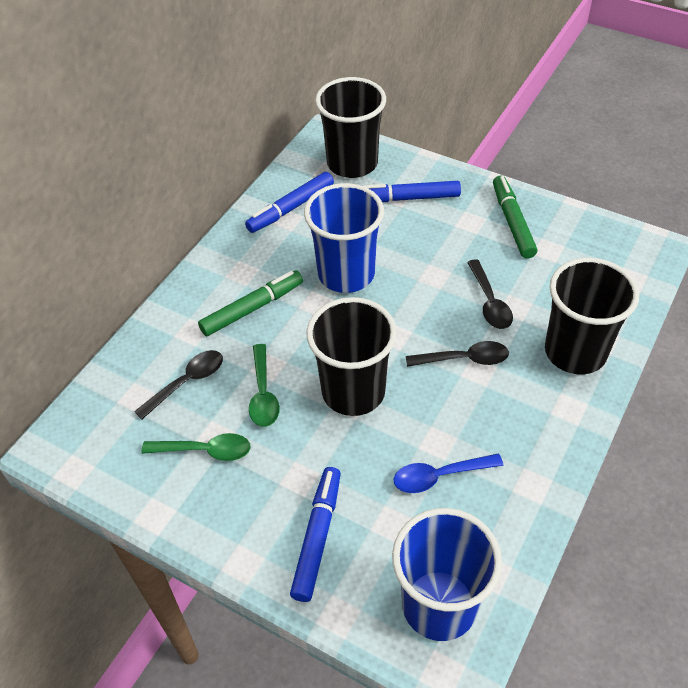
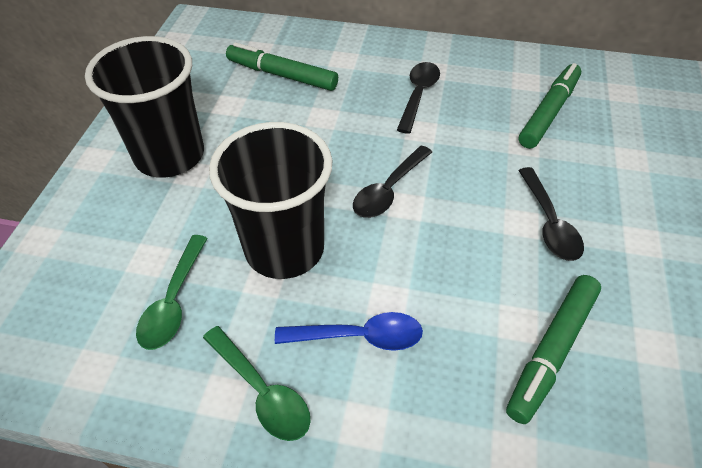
black cup: 3 -> 2
blue cup: 2 -> 0
blue marker: 3 -> 0
green marker: 2 -> 3

